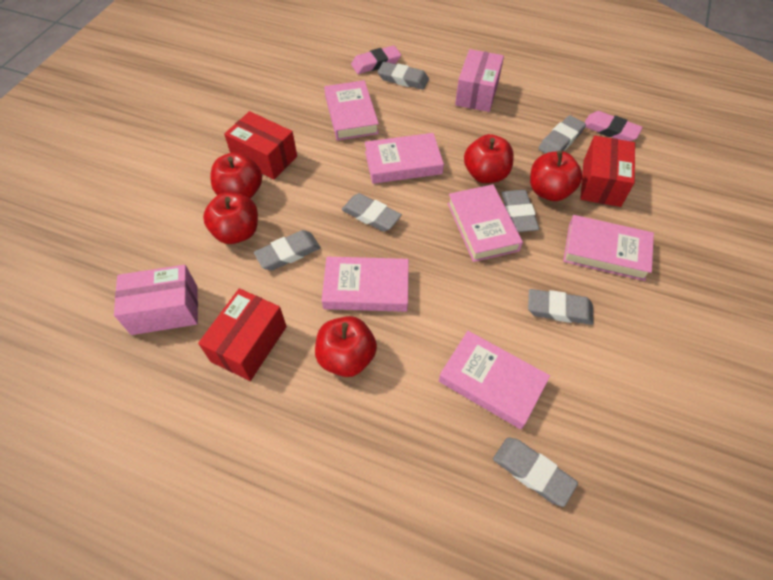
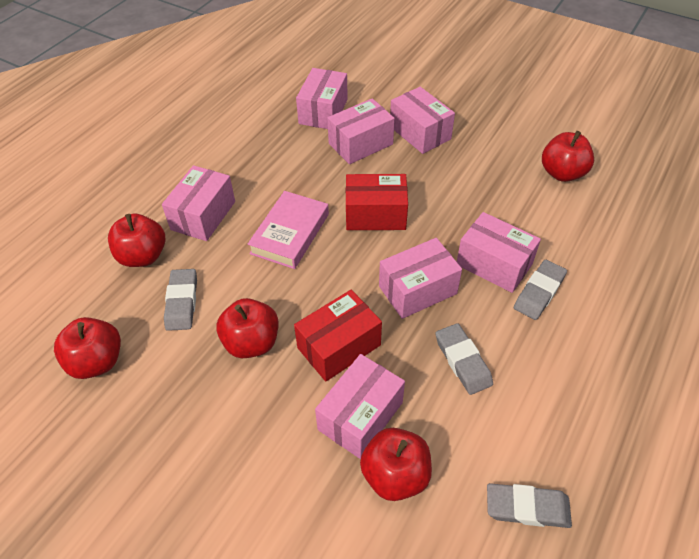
grey eraser: 7 -> 4
pink book: 6 -> 1
pink box: 2 -> 7
pink eraser: 2 -> 0
red box: 3 -> 2

